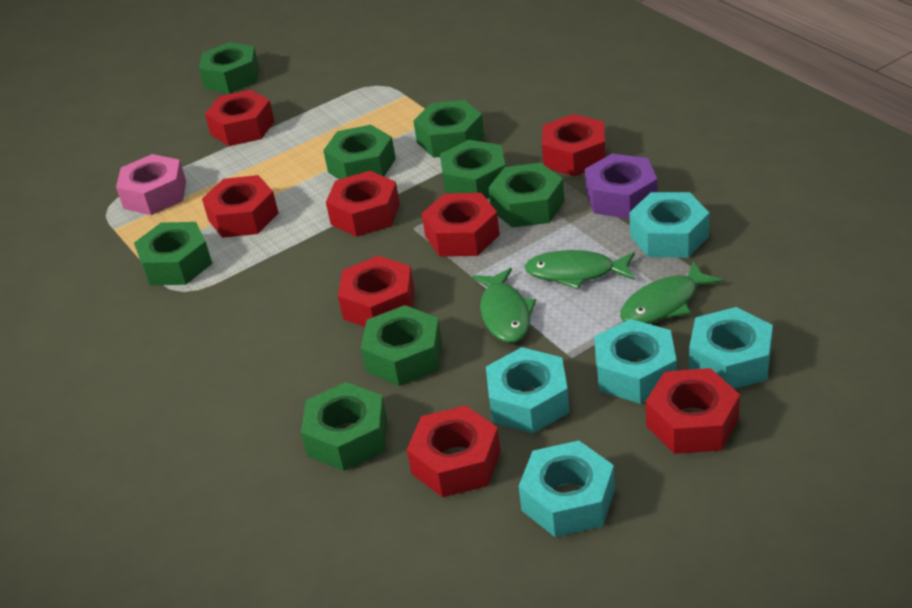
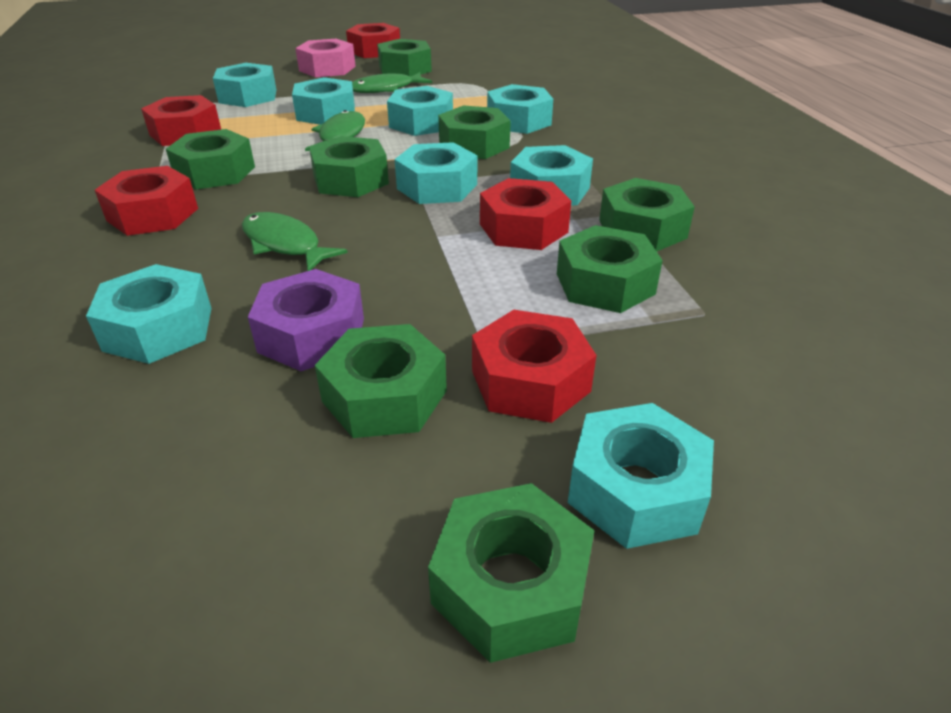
red nut: 8 -> 5
turquoise nut: 5 -> 8

